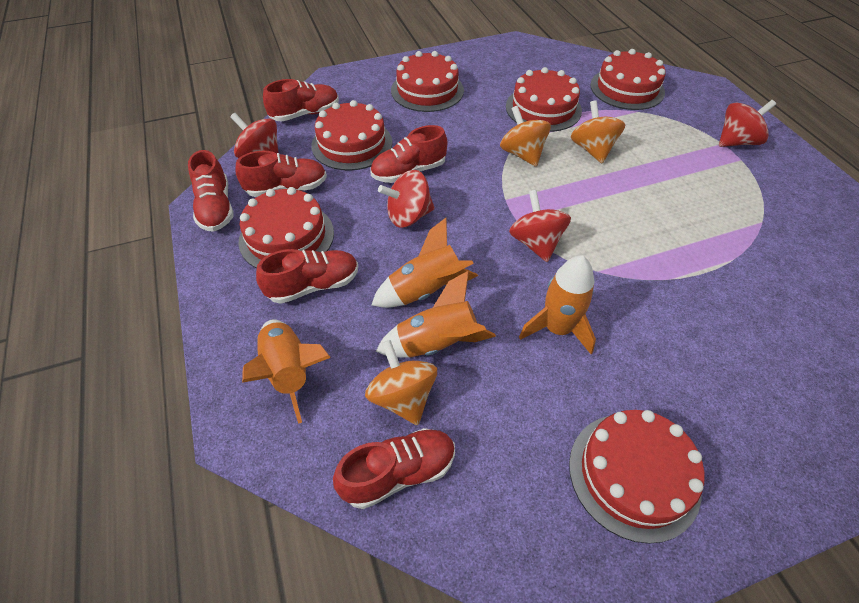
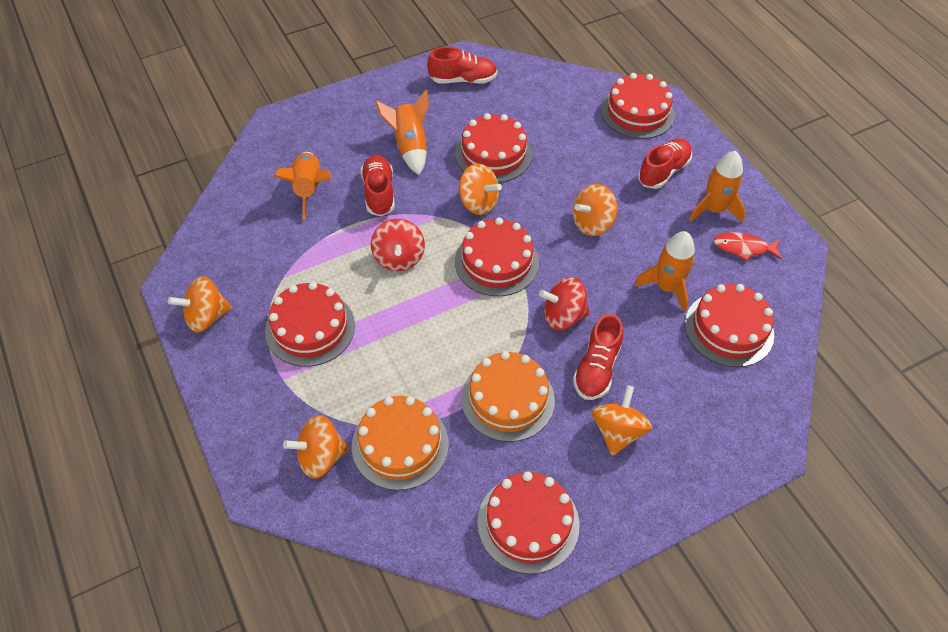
orange cake: 0 -> 2
orange spinning top: 3 -> 5
red fish: 0 -> 1
red shoe: 6 -> 4
red spinning top: 4 -> 2

